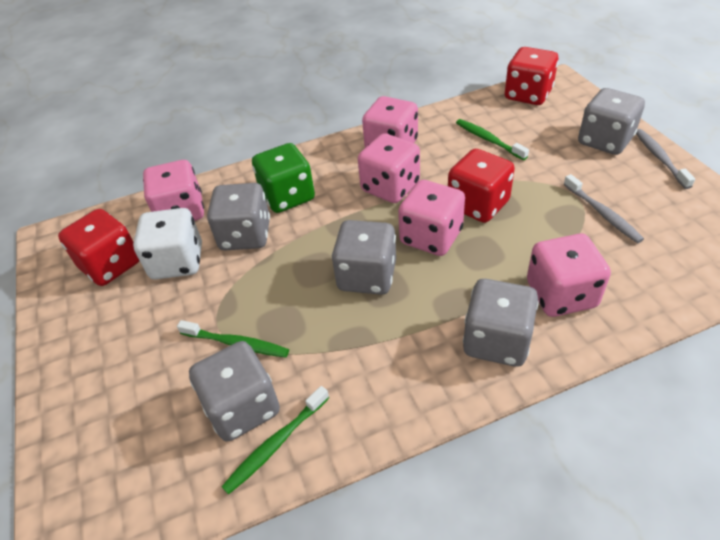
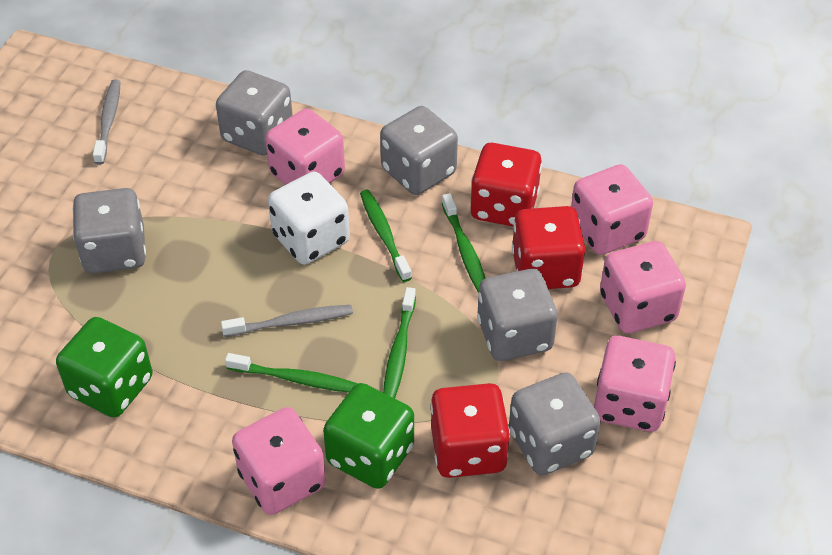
green dice: 1 -> 2
green toothbrush: 3 -> 4

